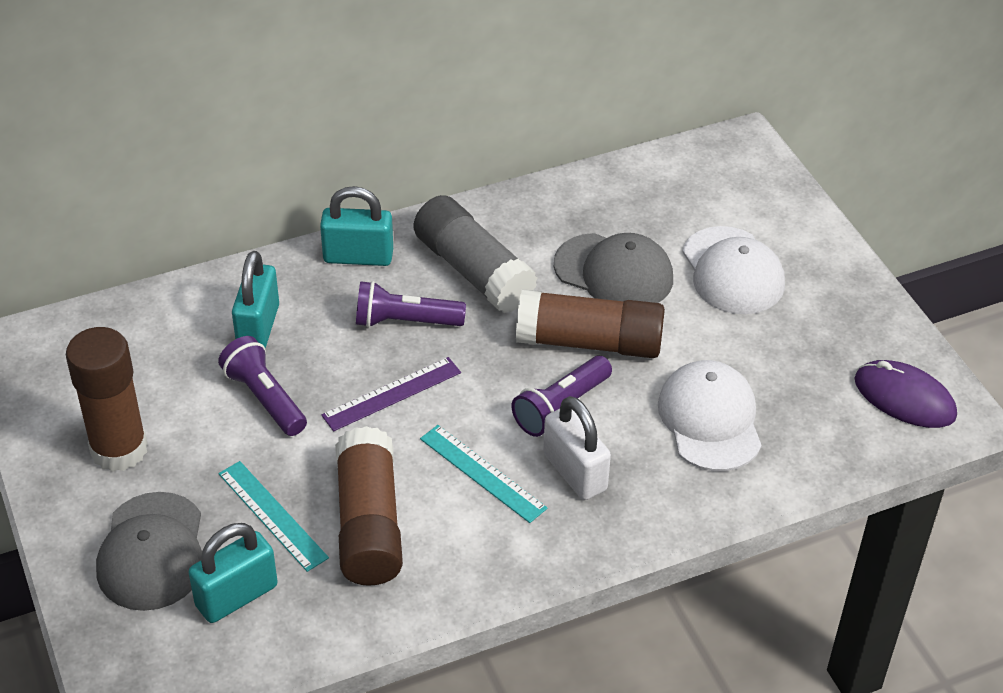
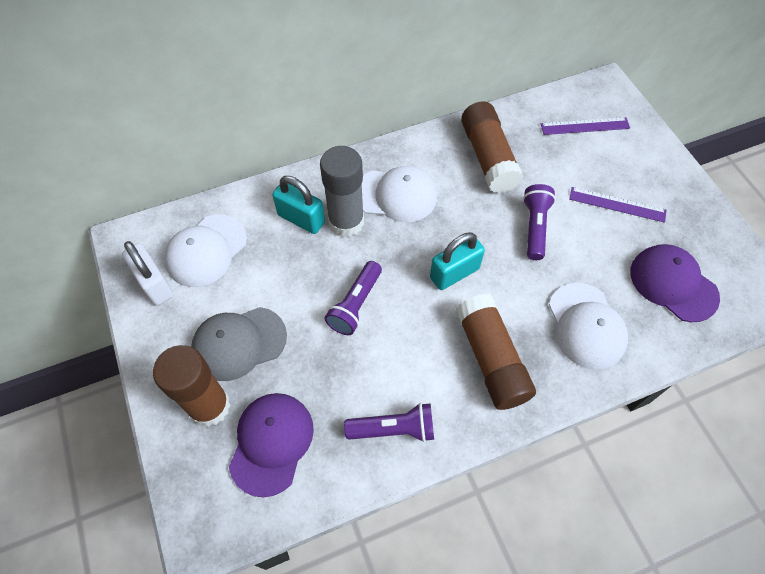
grey cap: 2 -> 1
purple cap: 0 -> 2
purple mouse: 1 -> 0
purple ruler: 1 -> 2
turquoise padlock: 3 -> 2
turquoise ruler: 2 -> 0
white cap: 2 -> 3

